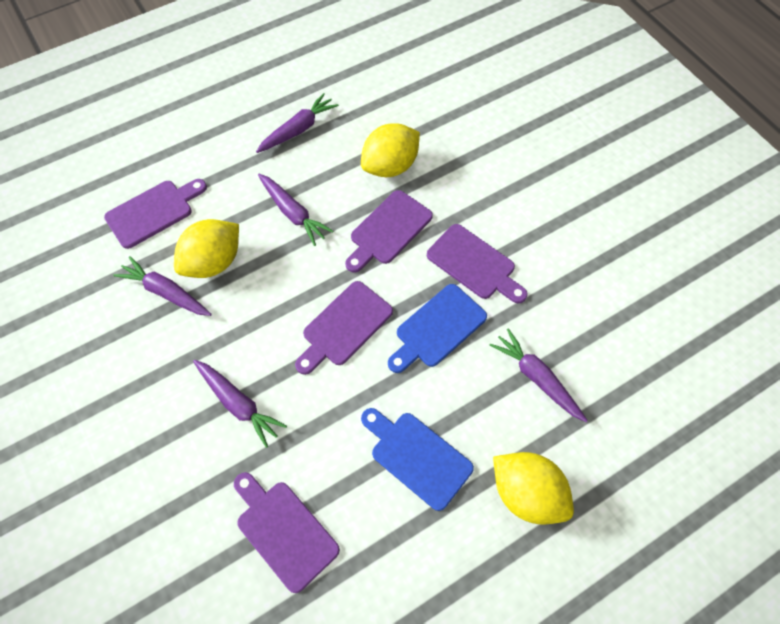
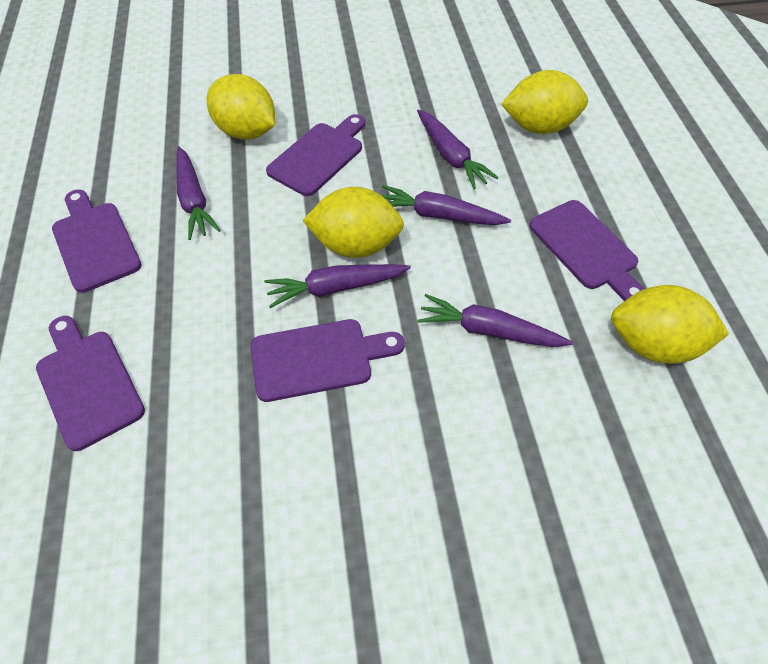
blue cutting board: 2 -> 0
yellow lemon: 3 -> 4

